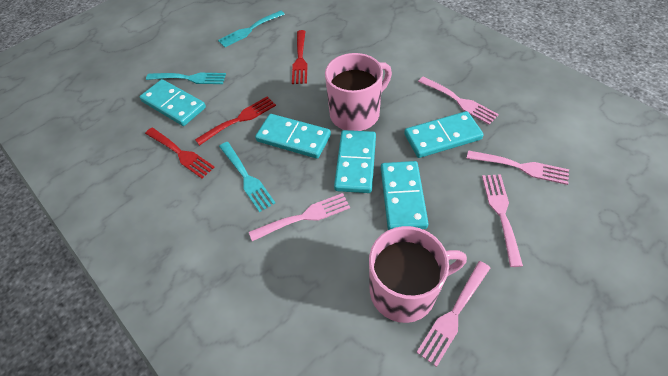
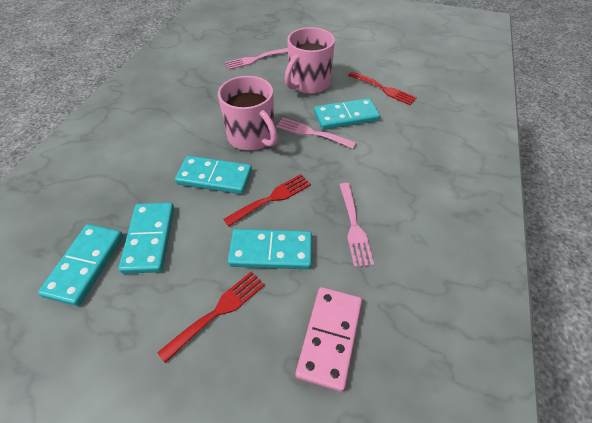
pink domino: 0 -> 1
pink fork: 5 -> 3
turquoise fork: 3 -> 0

